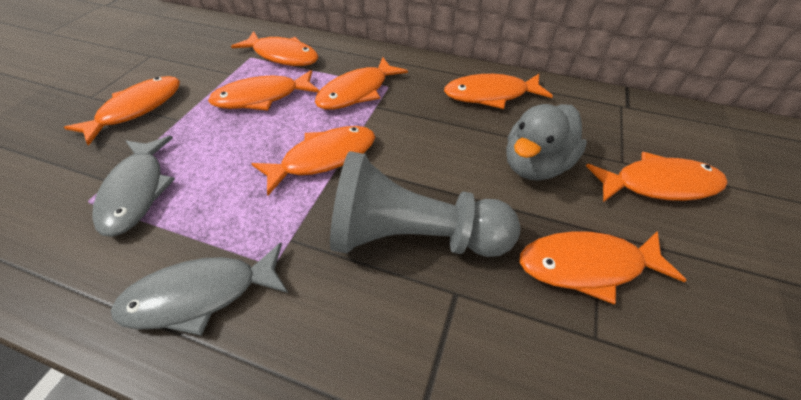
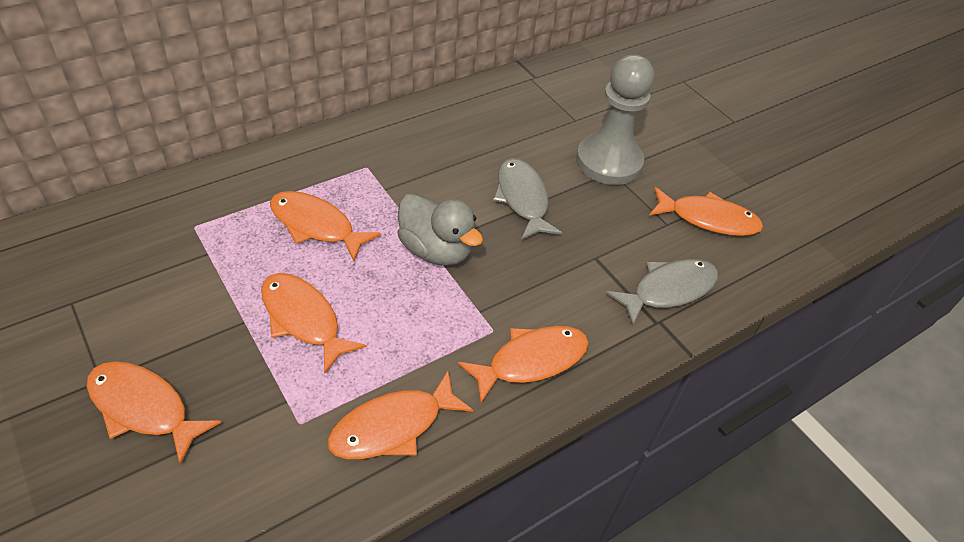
orange fish: 8 -> 6

